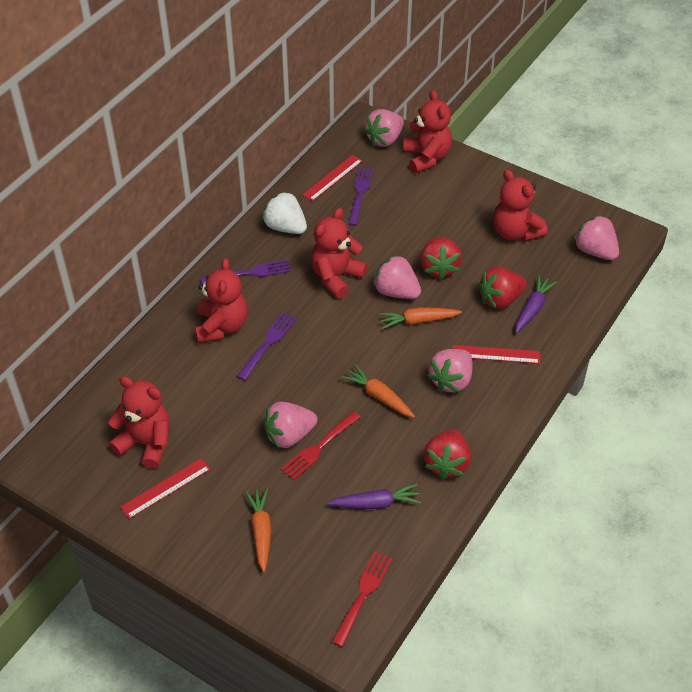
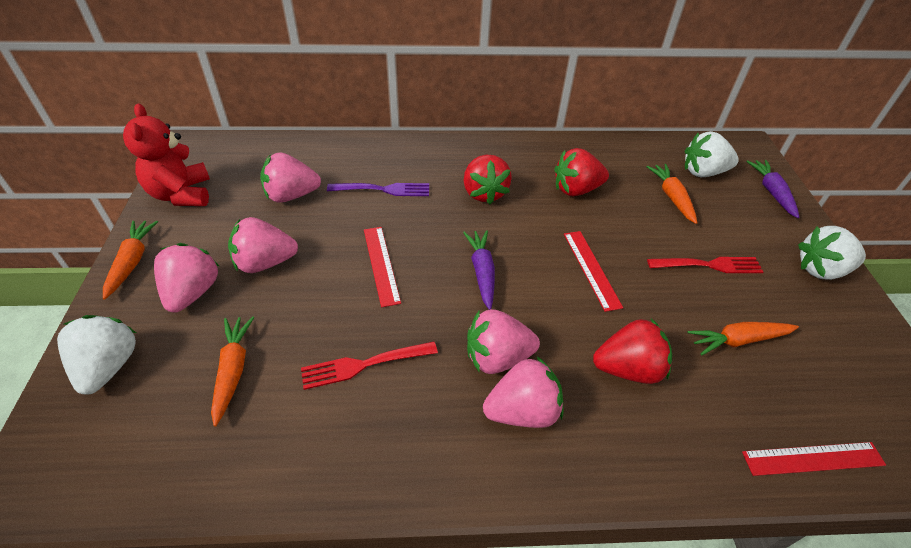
orange carrot: 3 -> 4
purple fork: 3 -> 1
red teddy bear: 5 -> 1
white strawberry: 1 -> 3

